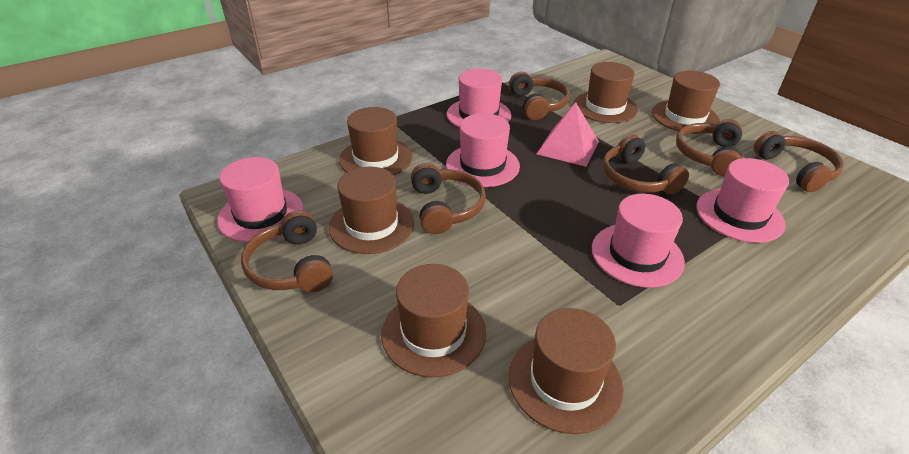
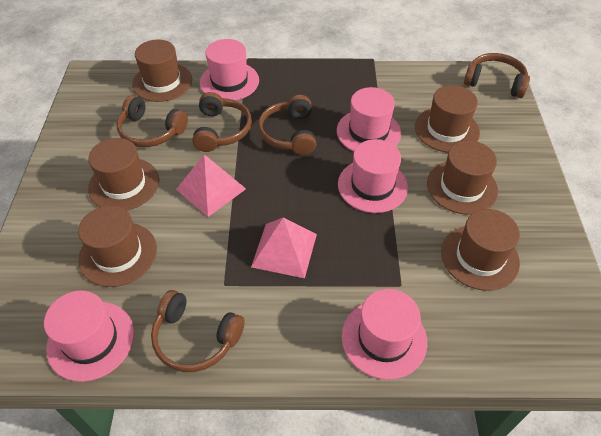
brown headphones: 6 -> 5
pink pyramid: 1 -> 2

